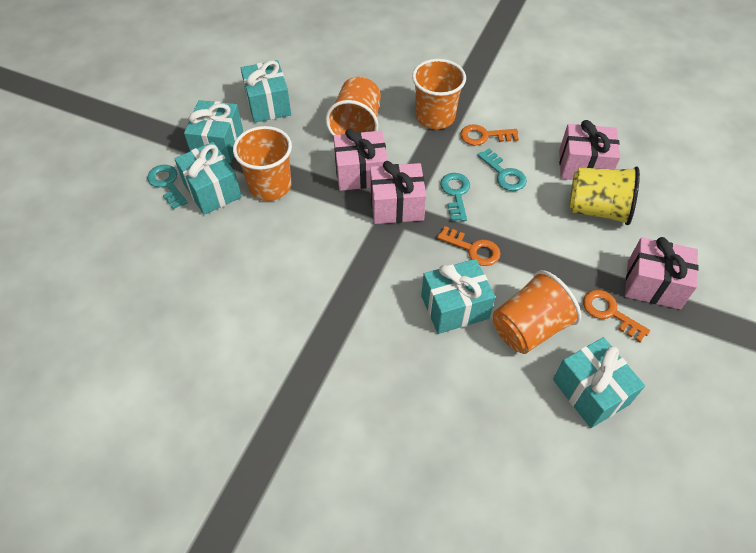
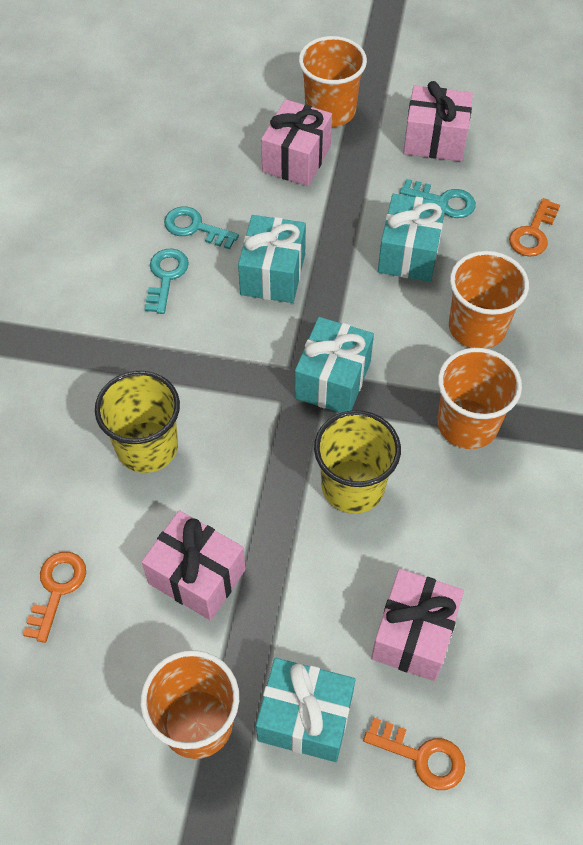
turquoise gift: 5 -> 4
yellow cup: 1 -> 2

